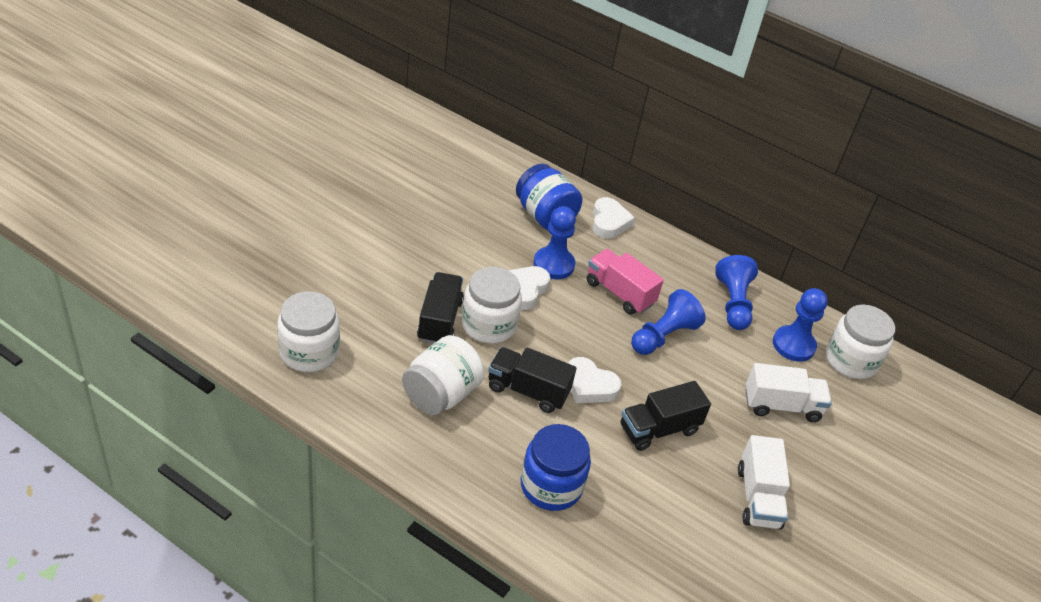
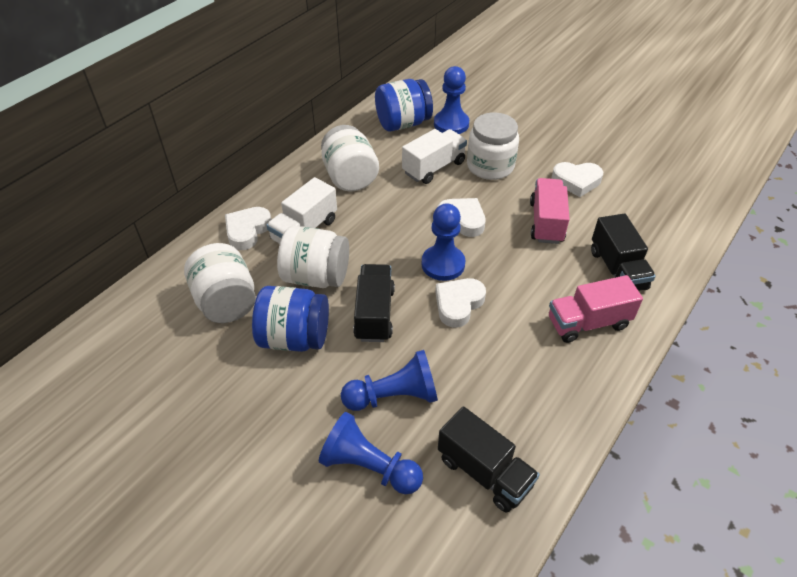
pink truck: 1 -> 2
white heart: 3 -> 4

